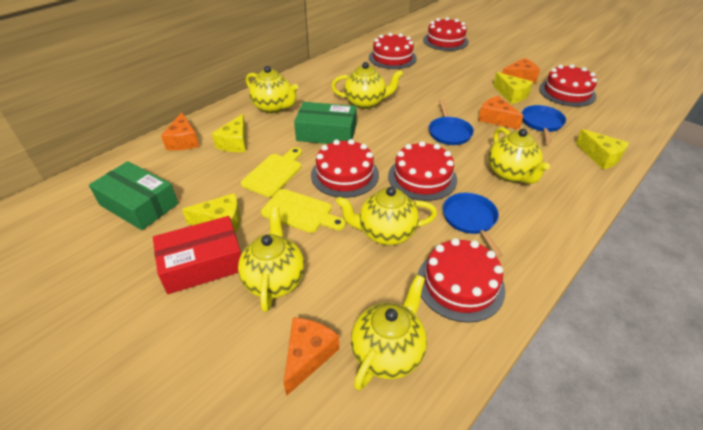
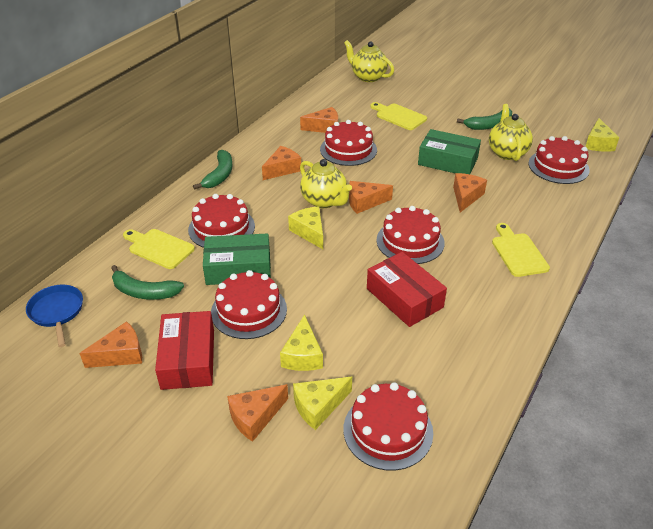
blue pan: 3 -> 1
green banana: 0 -> 3
orange cheese: 4 -> 6
red box: 1 -> 2
yellow cutting board: 2 -> 3
yellow teapot: 6 -> 3

